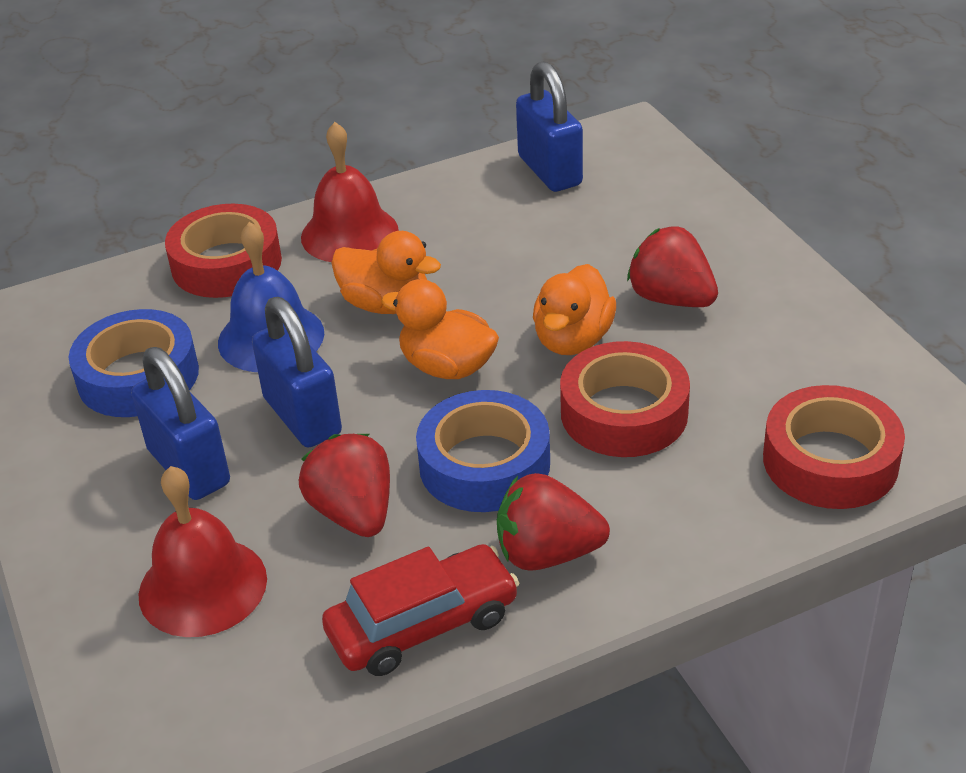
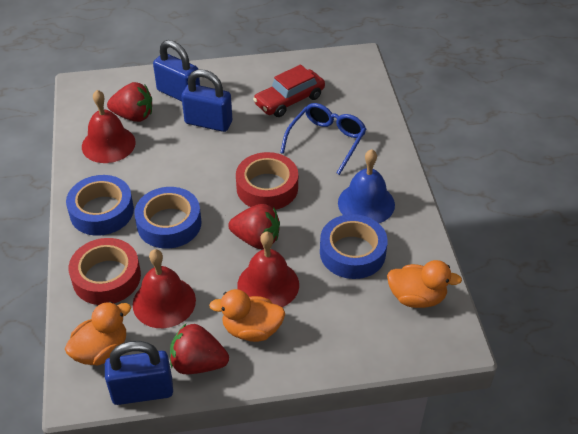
blue glasses: 0 -> 1
blue tape: 2 -> 3
red bell: 2 -> 3
red tape: 3 -> 2

